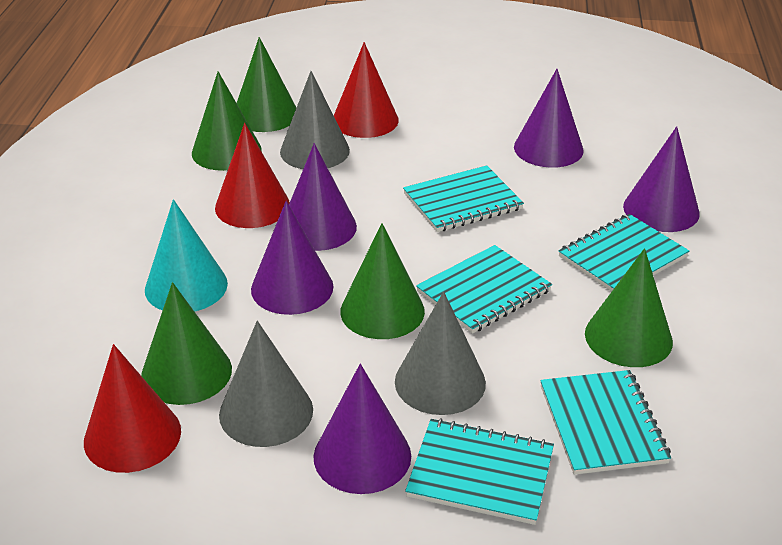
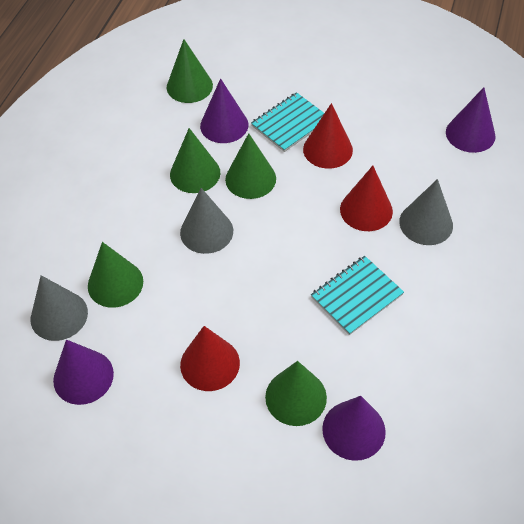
purple cone: 5 -> 4
turquoise cone: 1 -> 0
turquoise notebook: 5 -> 2

